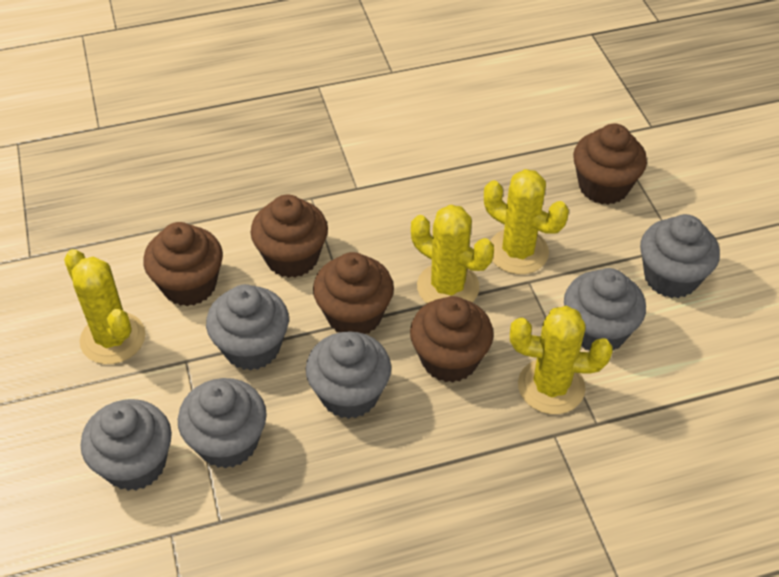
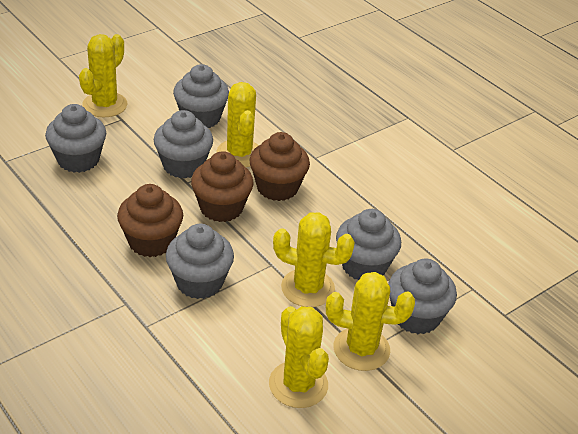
brown cupcake: 5 -> 3
yellow cactus: 4 -> 5

